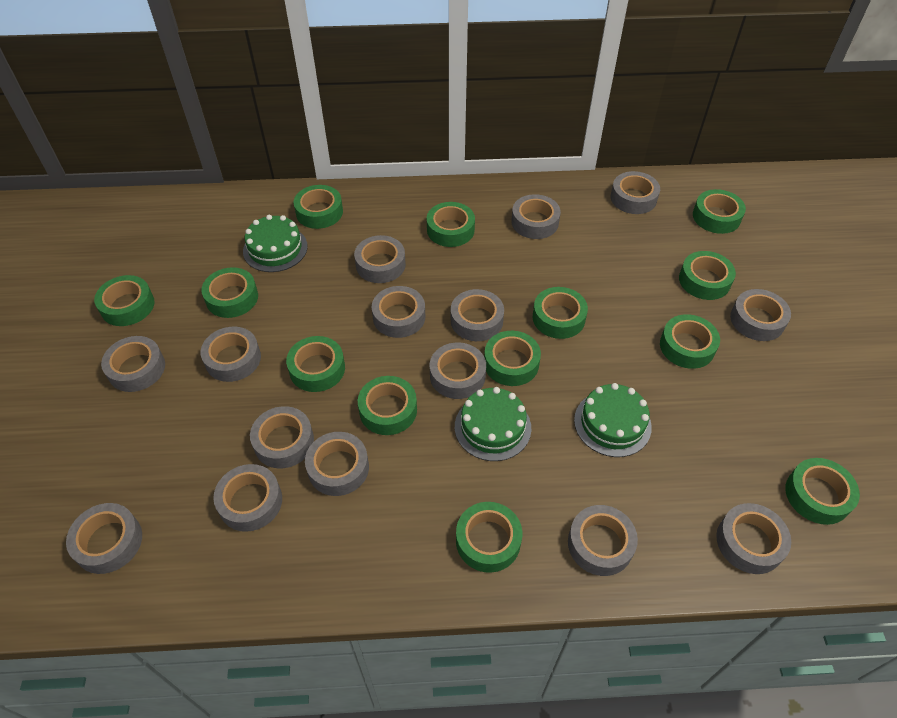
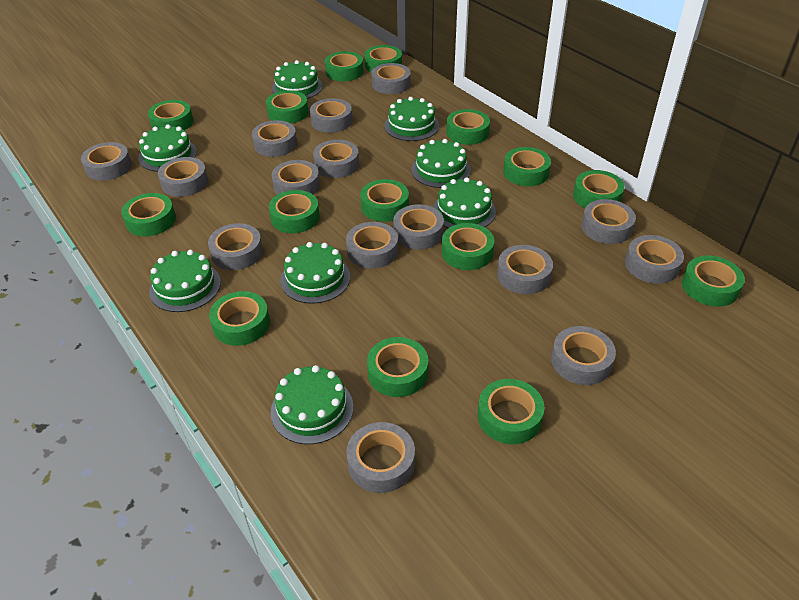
green cake: 3 -> 8
green tape: 13 -> 15

